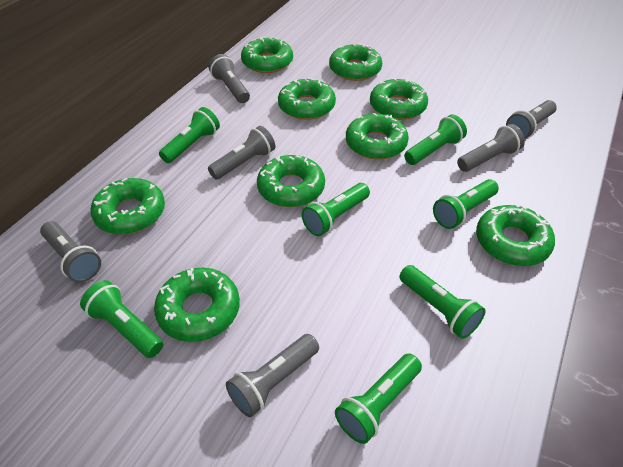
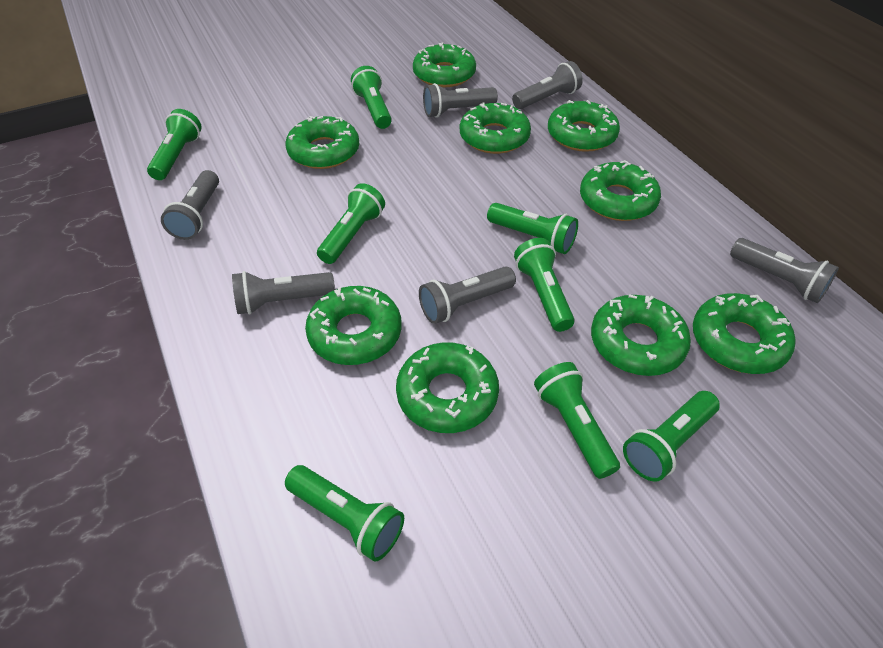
green flashlight: 7 -> 8

